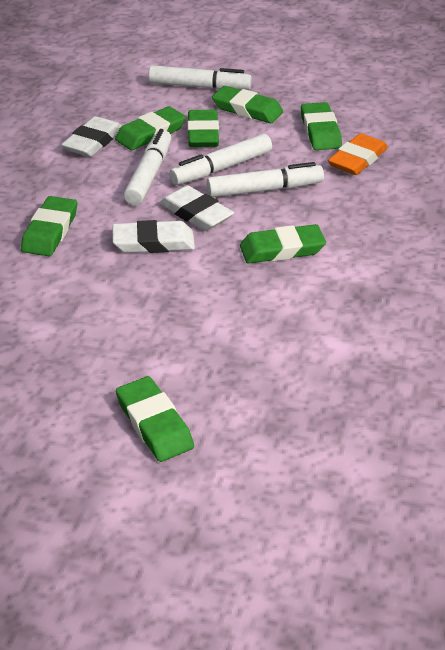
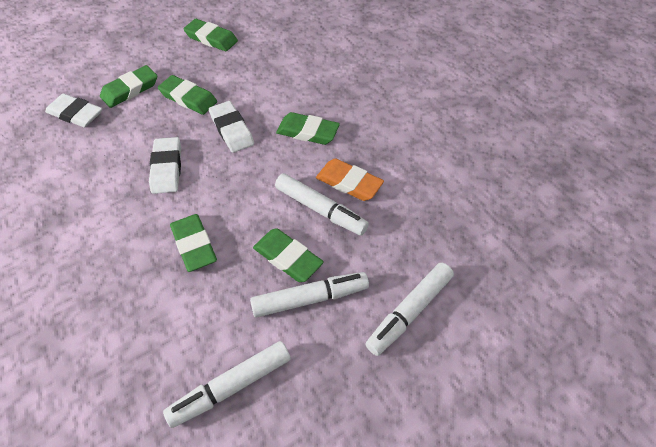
green eraser: 7 -> 6

